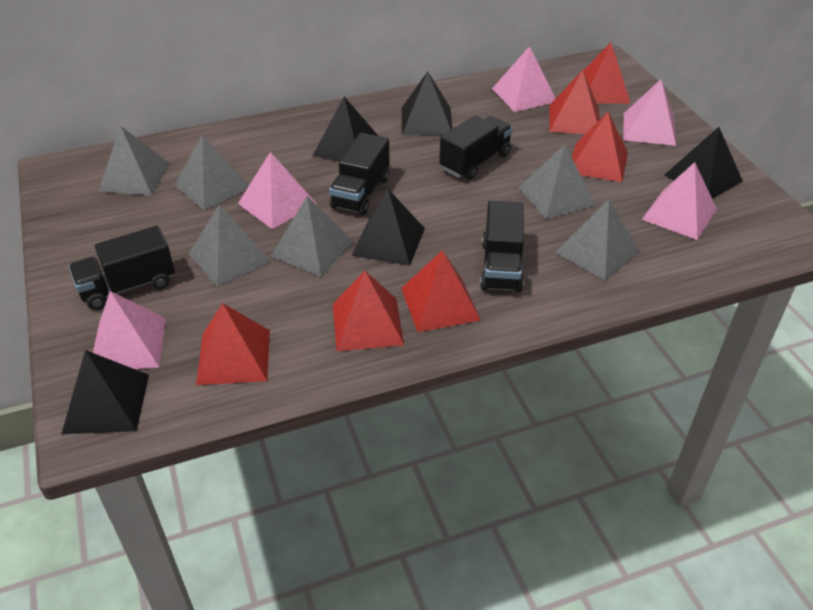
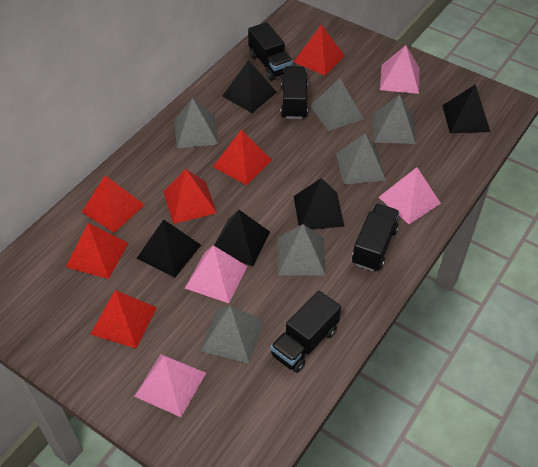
pink pyramid: 5 -> 4

